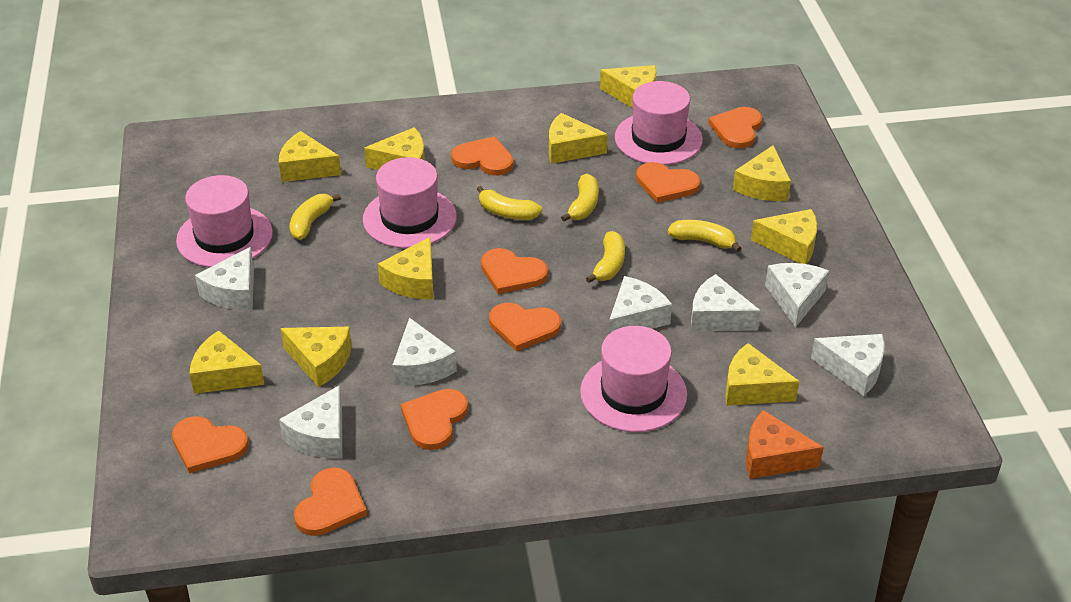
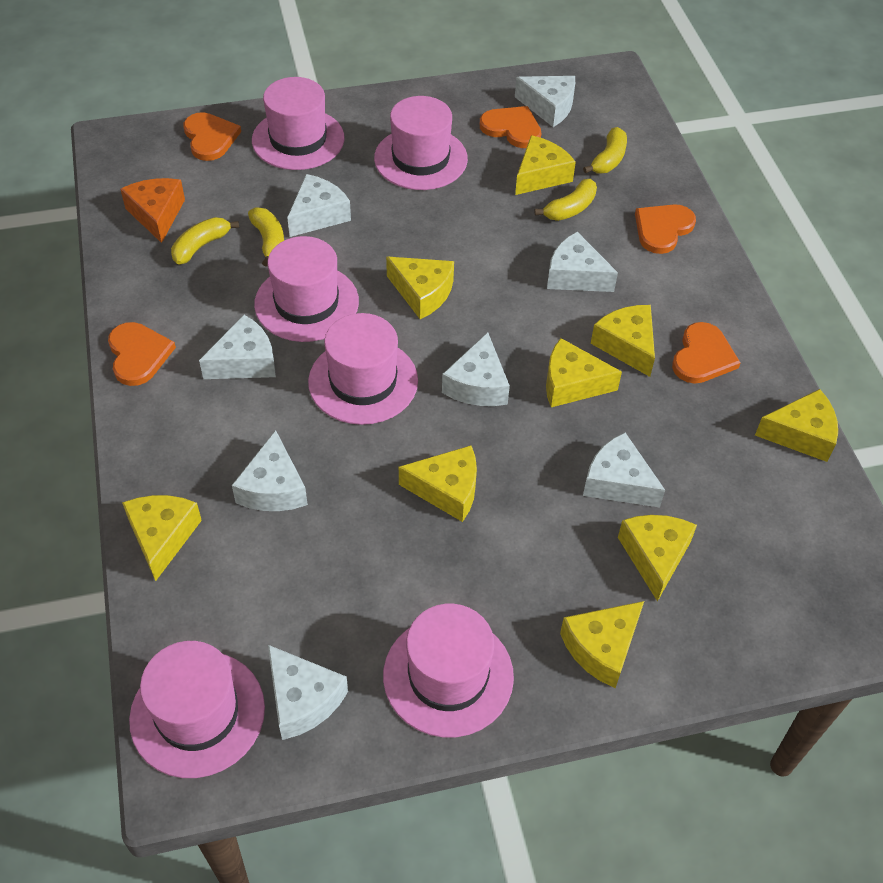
orange heart: 8 -> 5
pink hat: 4 -> 6
white cheese: 7 -> 8
yellow banana: 5 -> 4
yellow cheese: 10 -> 9

